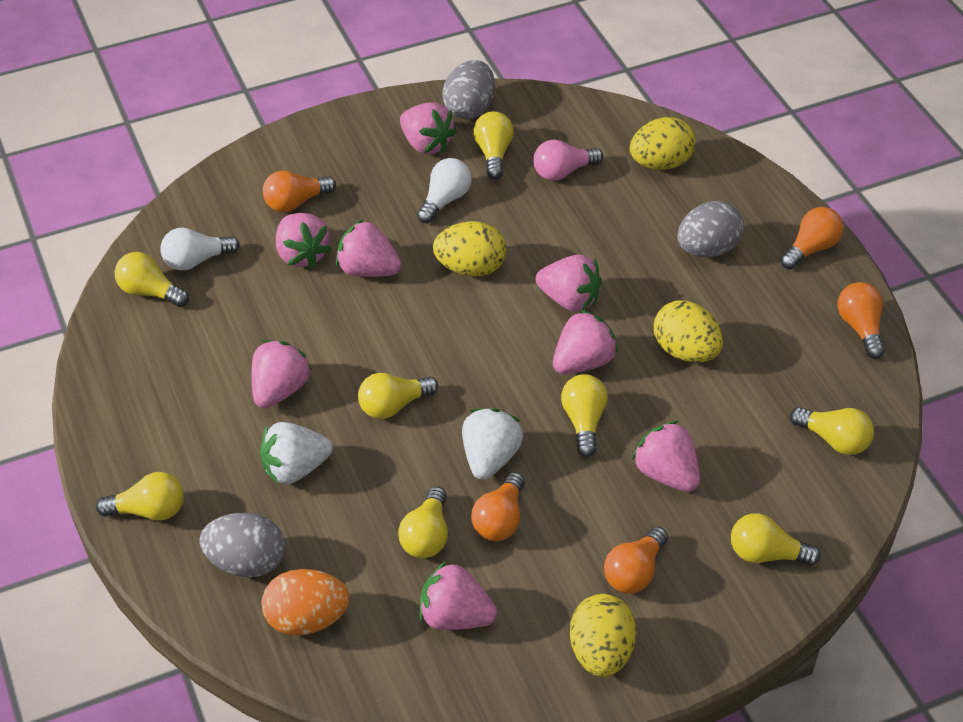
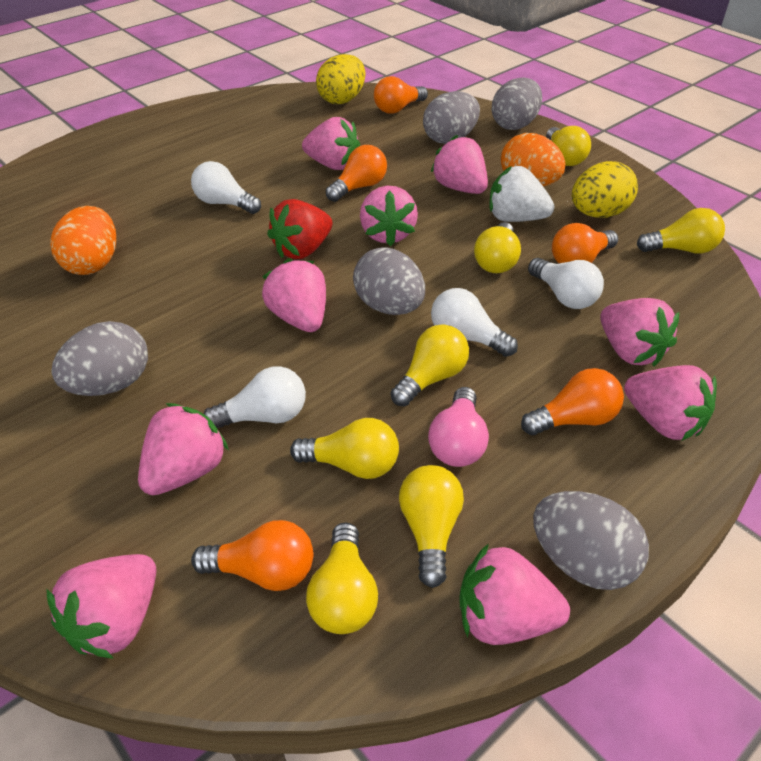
grey egg: 3 -> 5
orange egg: 1 -> 2
pink strawberry: 8 -> 9
red strawberry: 0 -> 1
white light bulb: 2 -> 4
white strawberry: 2 -> 1
yellow egg: 4 -> 2
yellow light bulb: 8 -> 7

